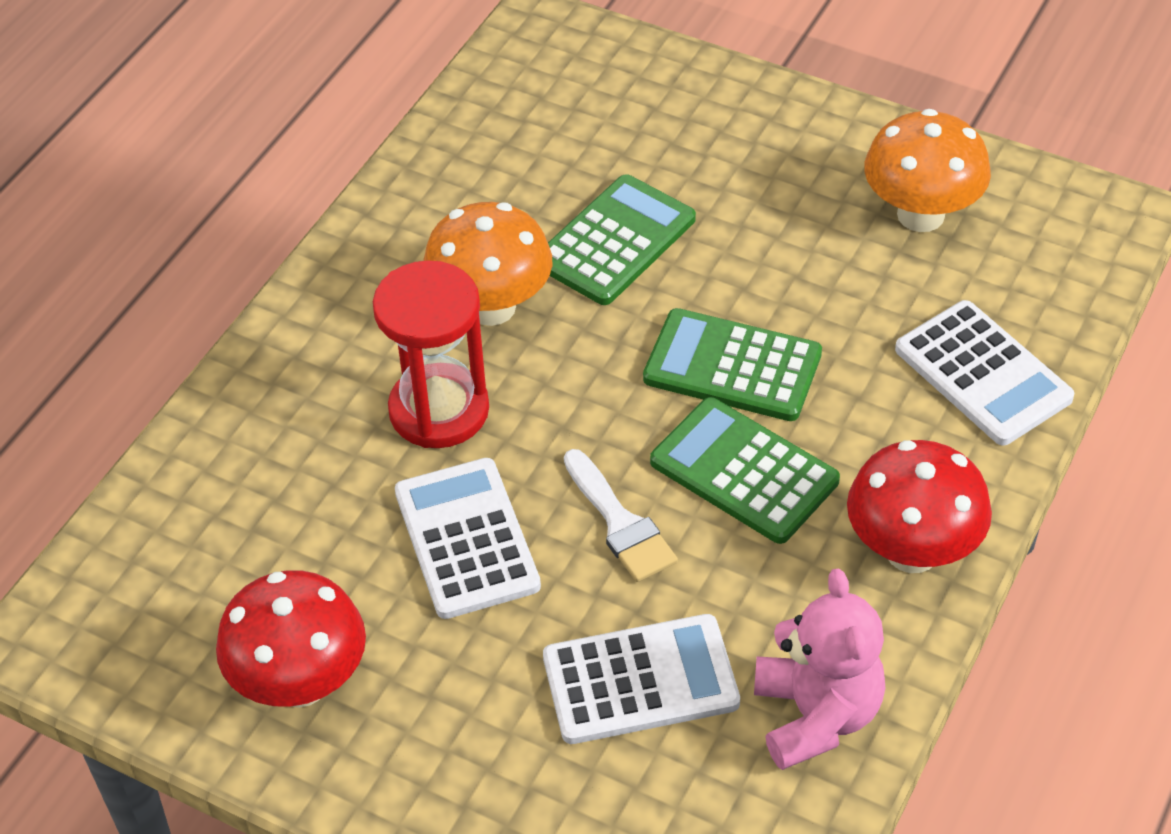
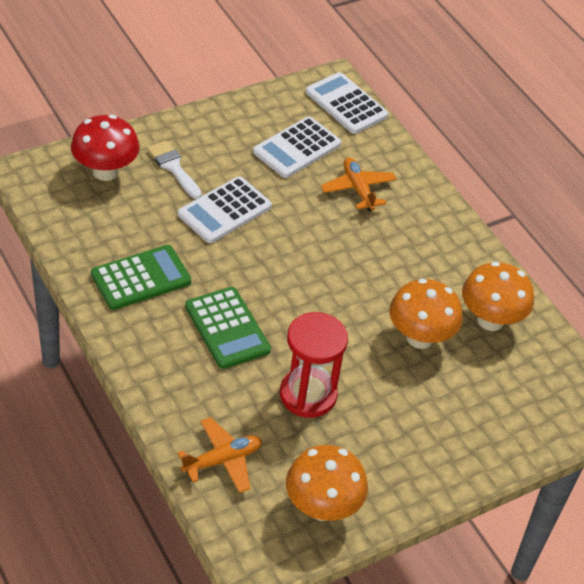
green calculator: 3 -> 2
orange mushroom: 2 -> 3
orange plane: 0 -> 2
pink teddy bear: 1 -> 0
red mushroom: 2 -> 1

